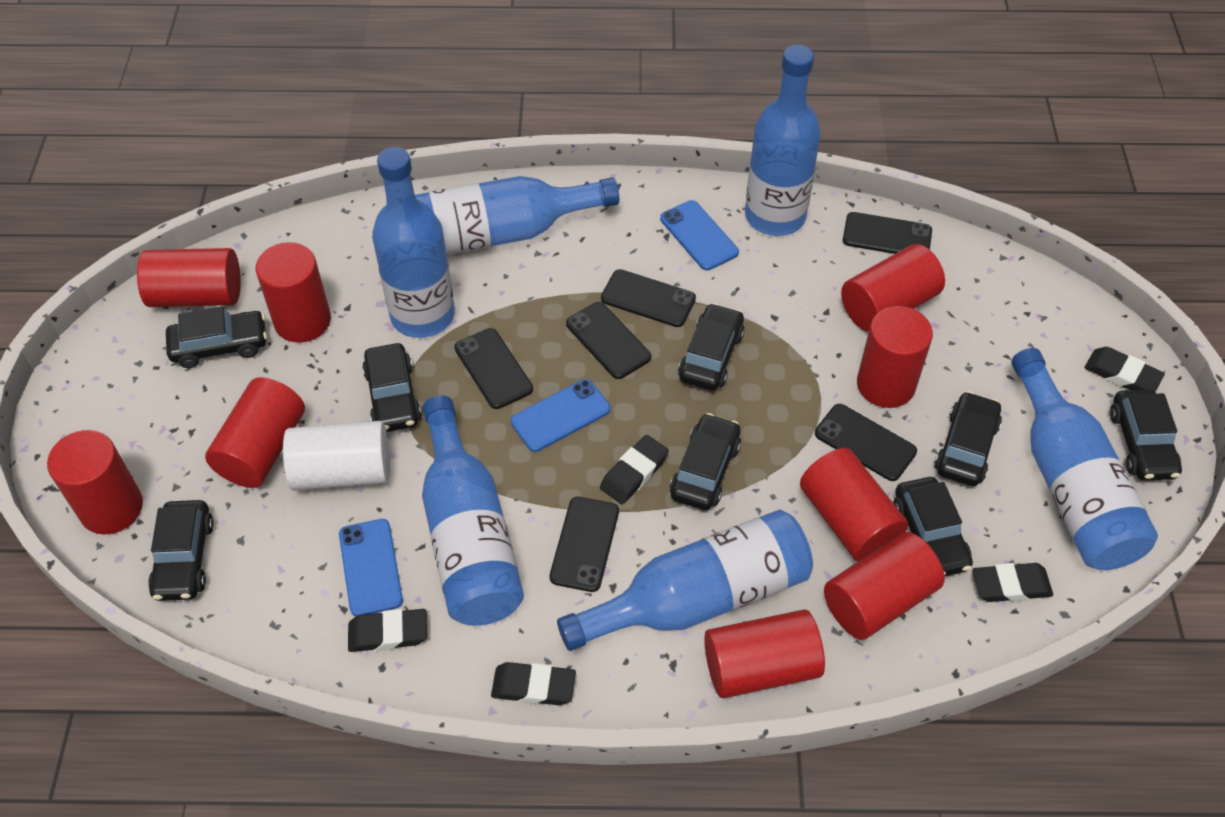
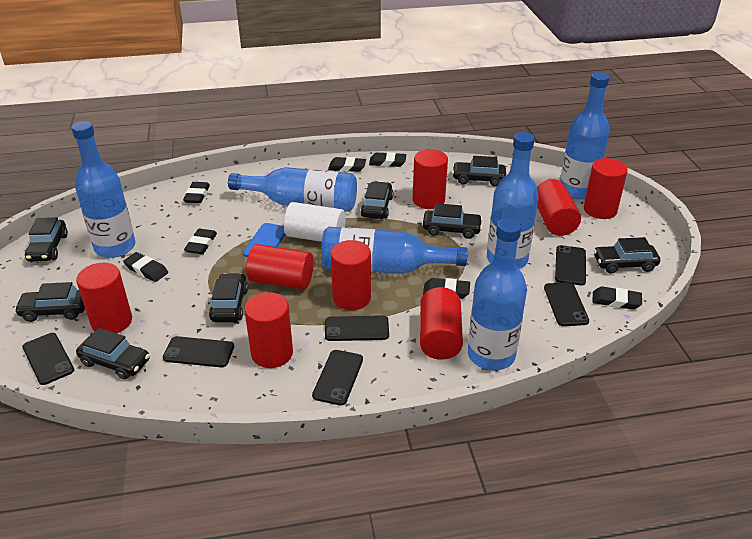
black eraser: 5 -> 7
blue phone: 3 -> 1
red cylinder: 9 -> 8

